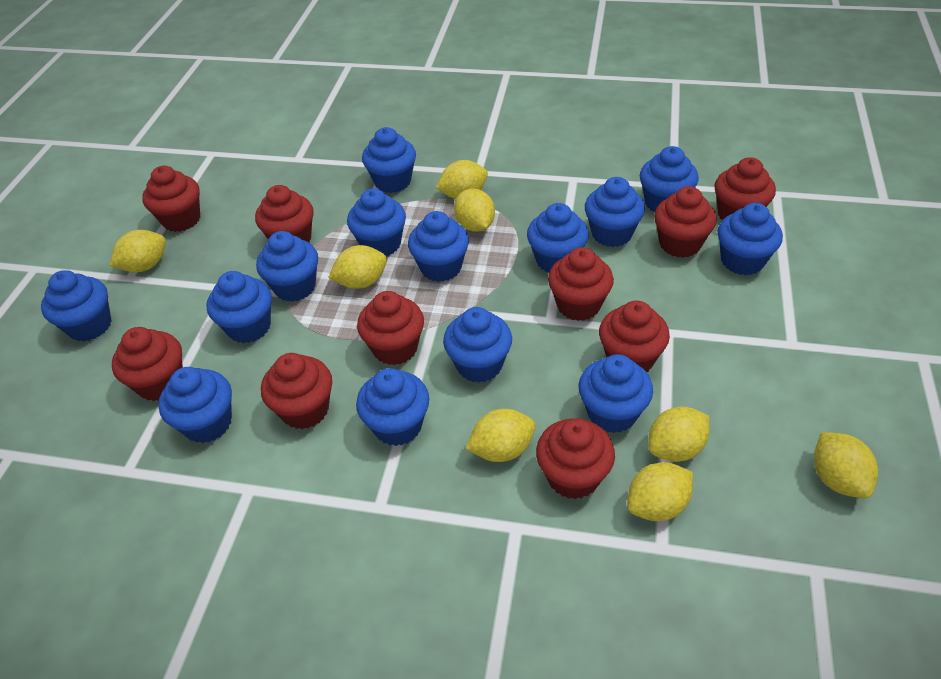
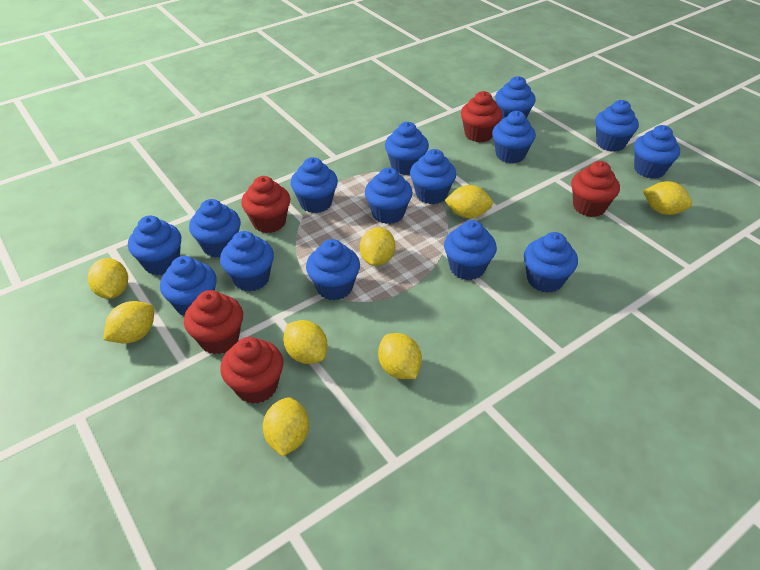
blue cupcake: 14 -> 15
red cupcake: 10 -> 5

